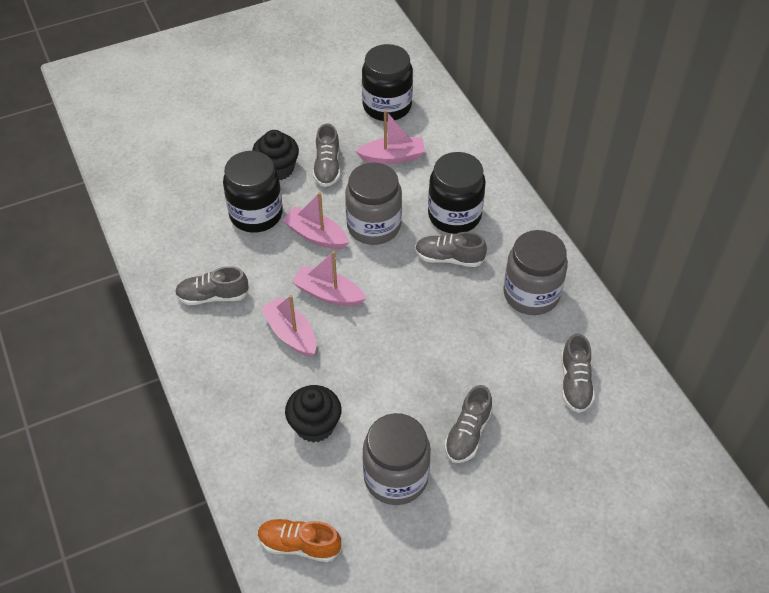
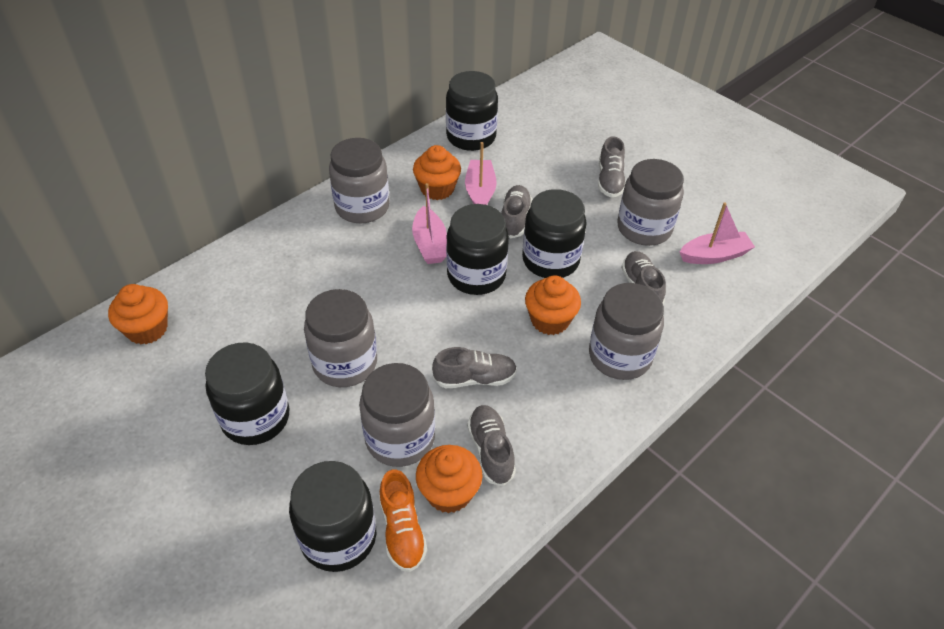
black cupcake: 2 -> 0
black jar: 3 -> 5
grey jar: 3 -> 5
orange cupcake: 0 -> 4
pink boat: 4 -> 3

